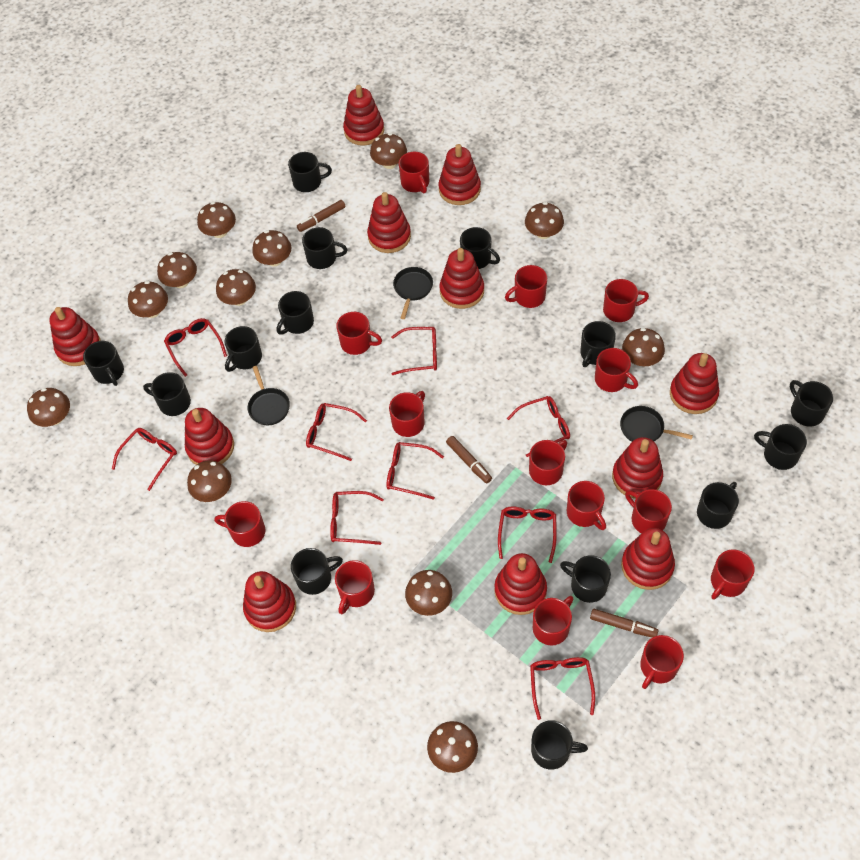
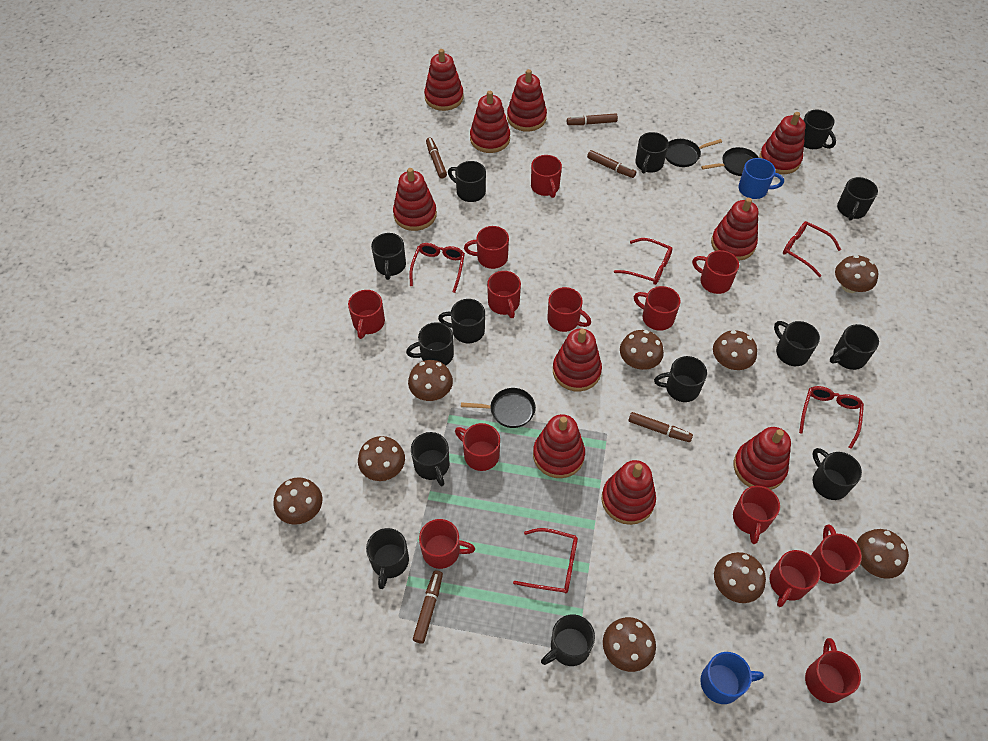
blue mug: 0 -> 2
brown marker: 3 -> 5
brown mushroom: 12 -> 9
red glasses: 9 -> 5
red mug: 14 -> 13
red stacking toy: 11 -> 10

